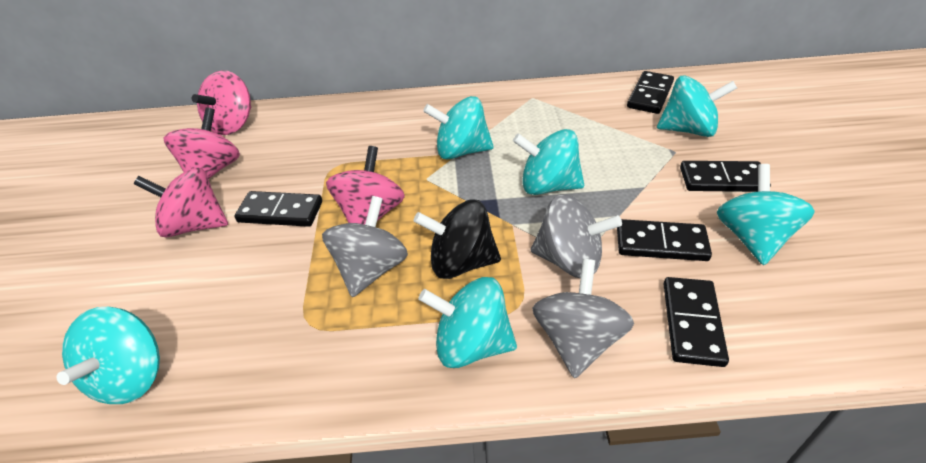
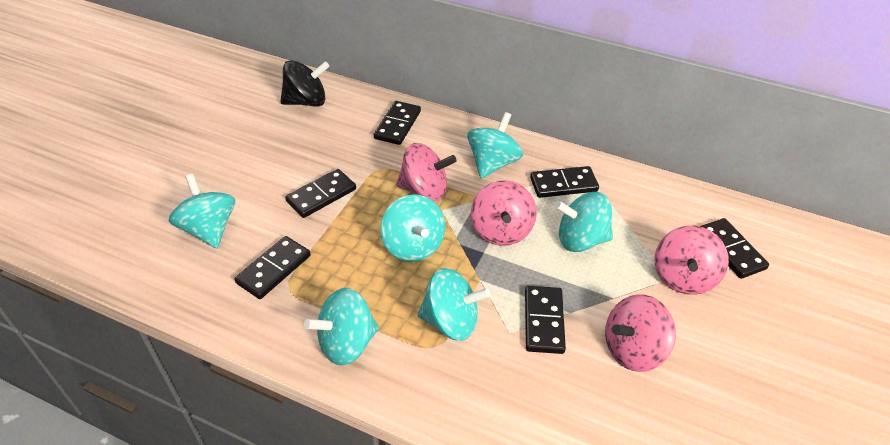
black domino: 5 -> 6
grey spinning top: 3 -> 0

